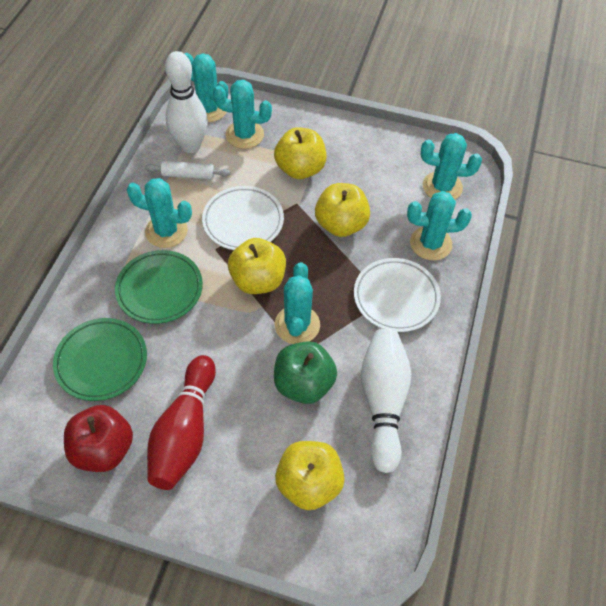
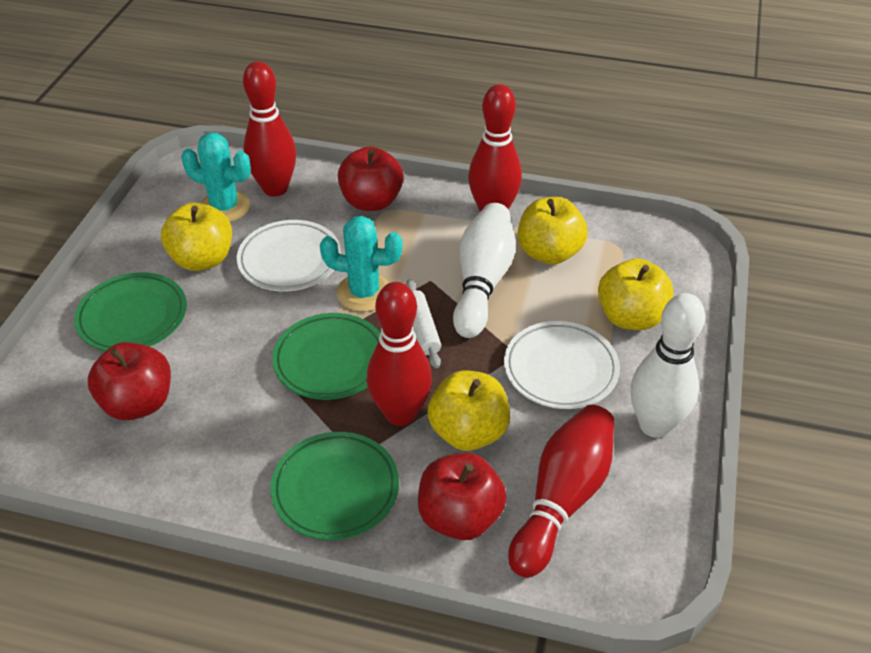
green apple: 1 -> 0
green plate: 2 -> 3
red apple: 1 -> 3
red bowling pin: 1 -> 4
turquoise cactus: 6 -> 2

